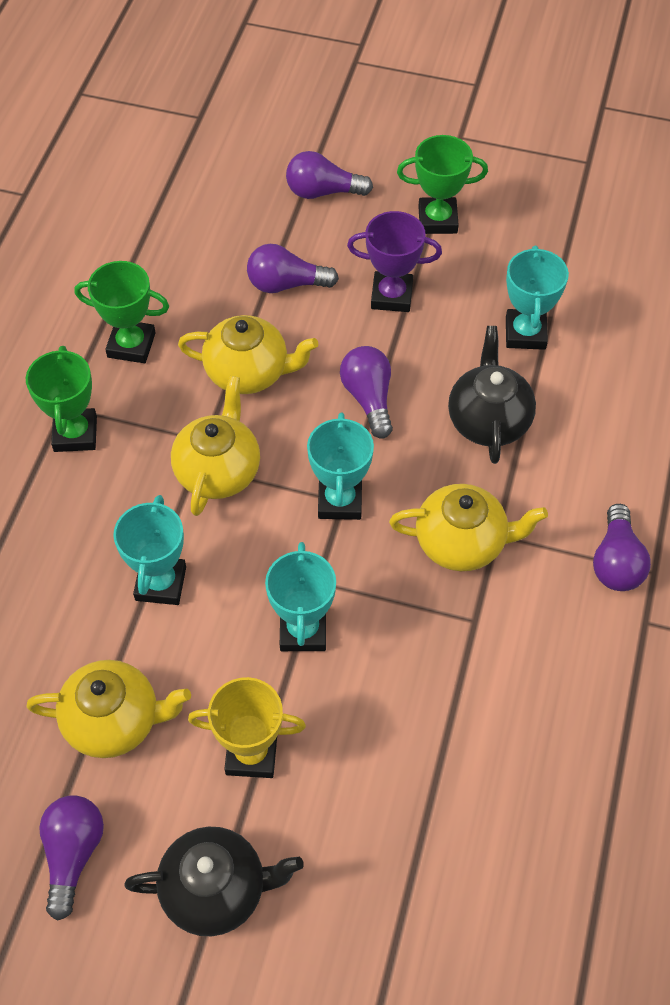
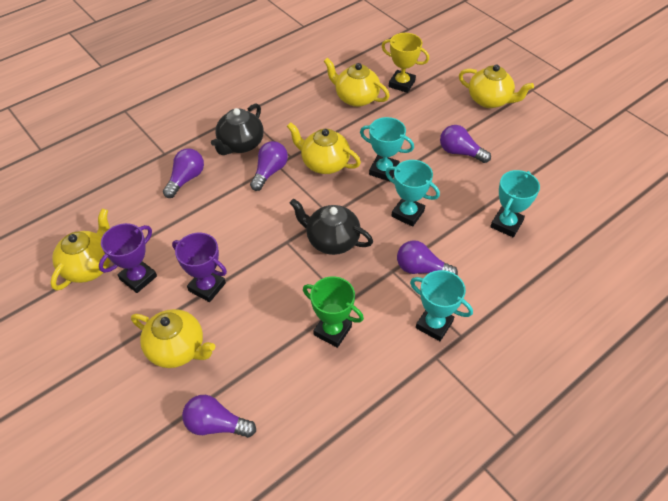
green trophy: 3 -> 1
purple trophy: 1 -> 2
yellow teapot: 4 -> 5

